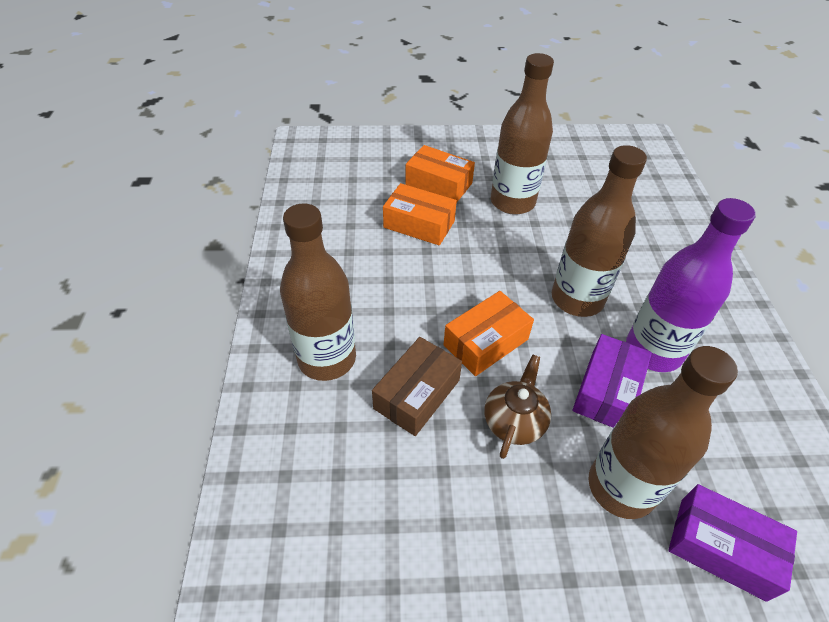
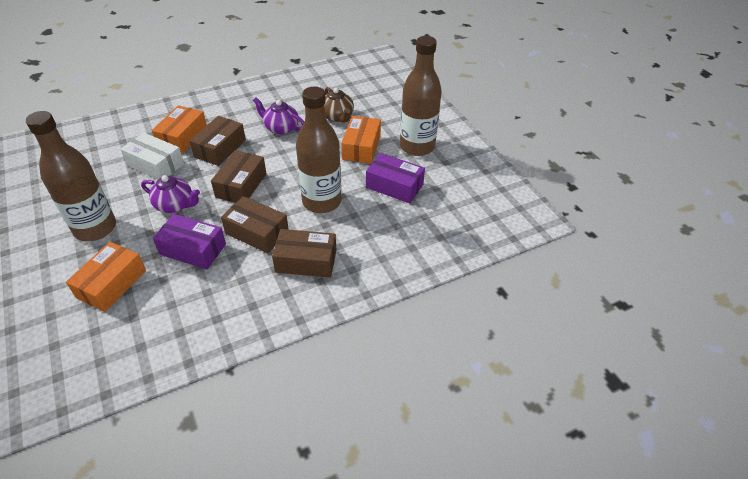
brown bottle: 4 -> 3
brown box: 1 -> 4
purple bottle: 1 -> 0
purple teapot: 0 -> 2
white box: 0 -> 1

